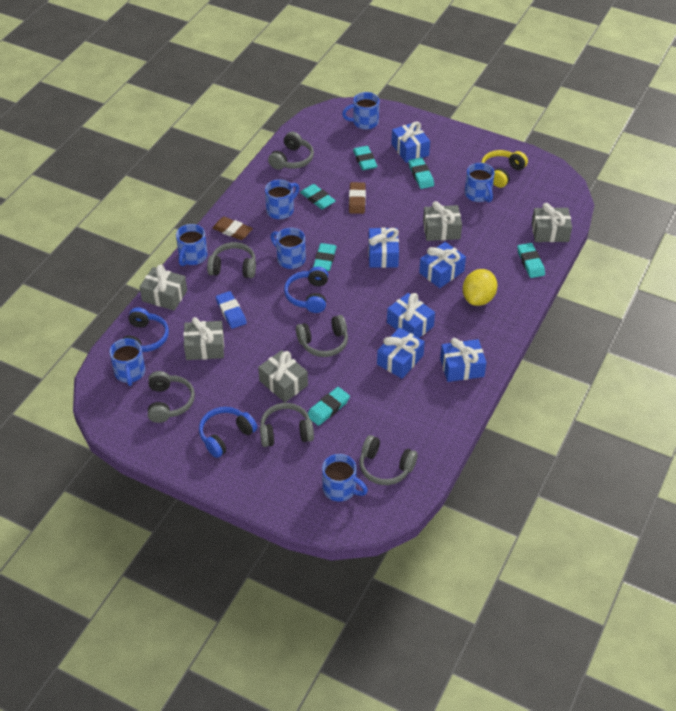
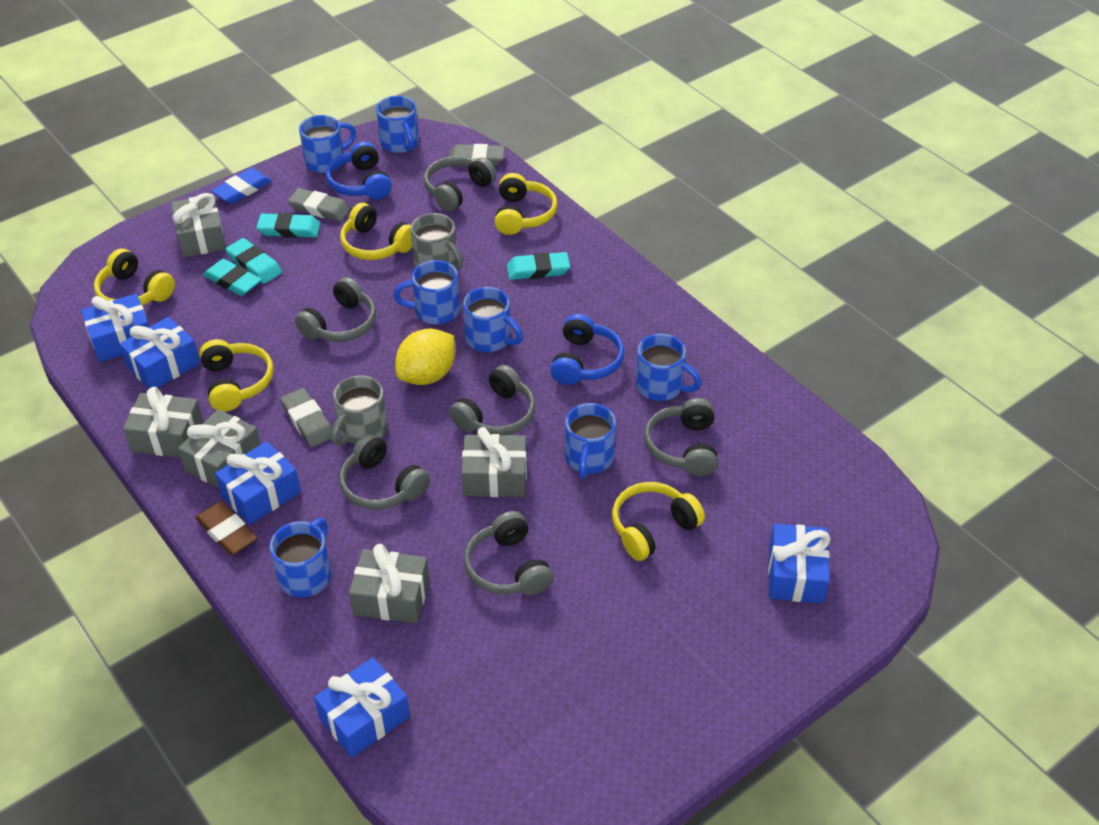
blue gift: 6 -> 5
blue headphones: 3 -> 2
brown eraser: 2 -> 1
grey eraser: 0 -> 3
grey mug: 0 -> 2
turquoise eraser: 6 -> 4
yellow headphones: 1 -> 5

